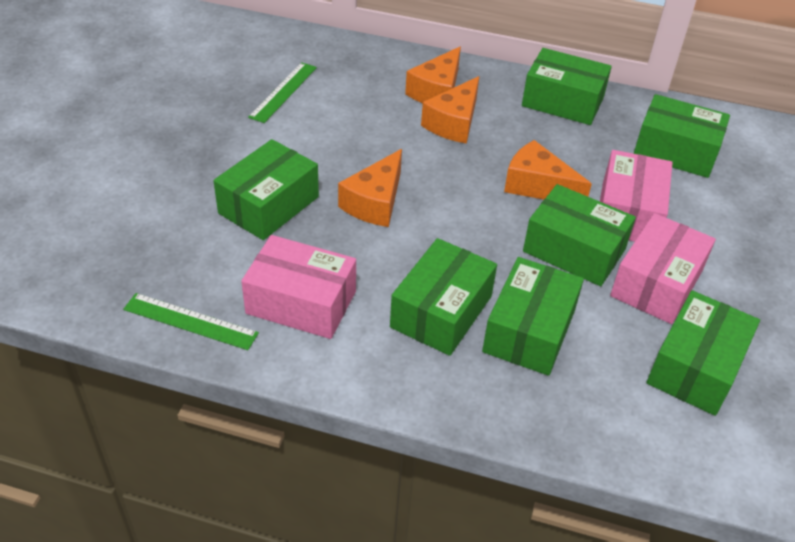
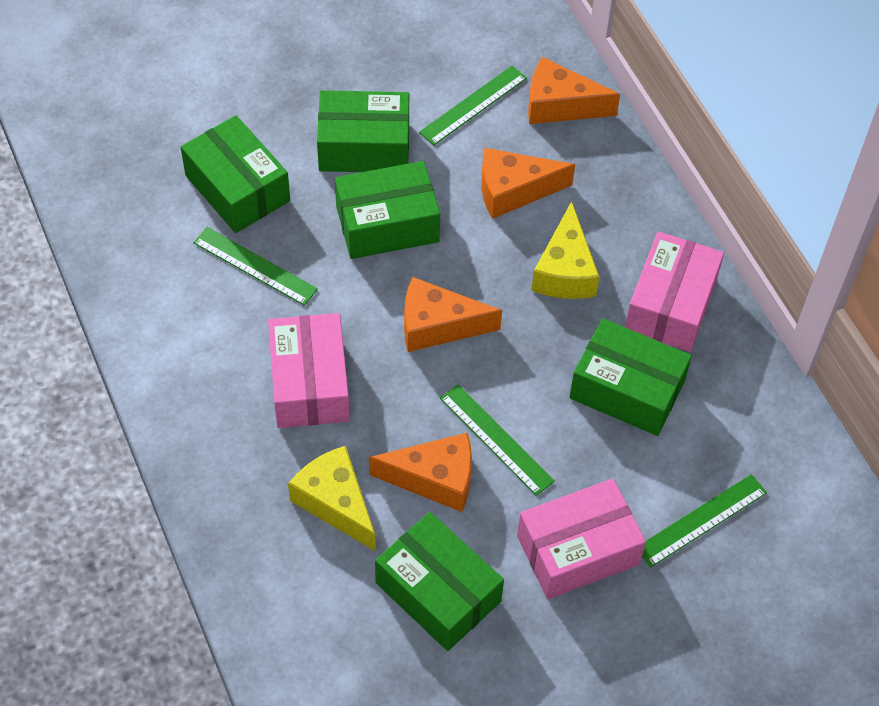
green box: 7 -> 5
green ruler: 2 -> 4
yellow cheese: 0 -> 2

